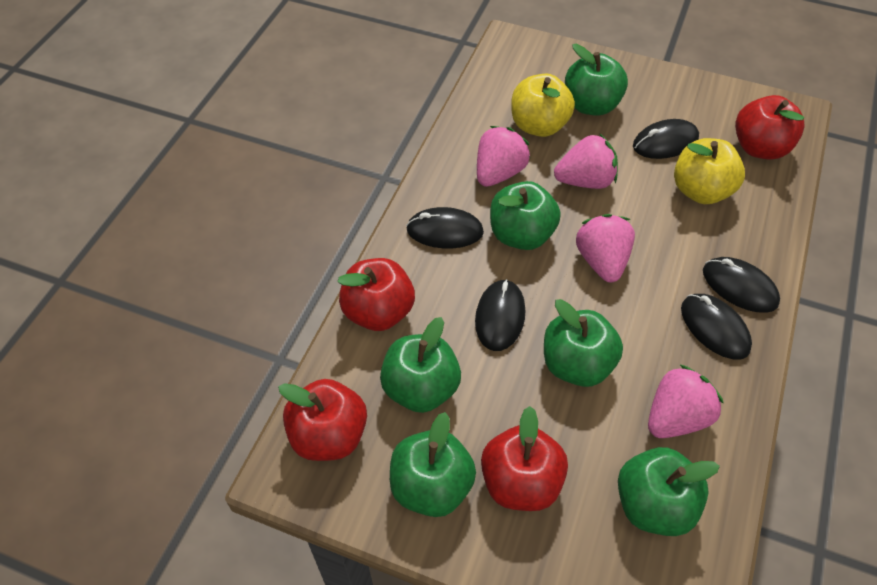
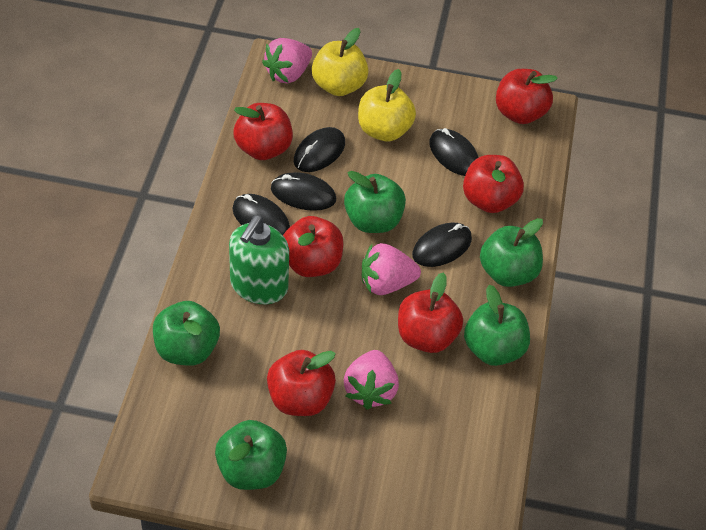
green apple: 6 -> 5
green soap dispenser: 0 -> 1
pink strawberry: 4 -> 3
red apple: 4 -> 6

